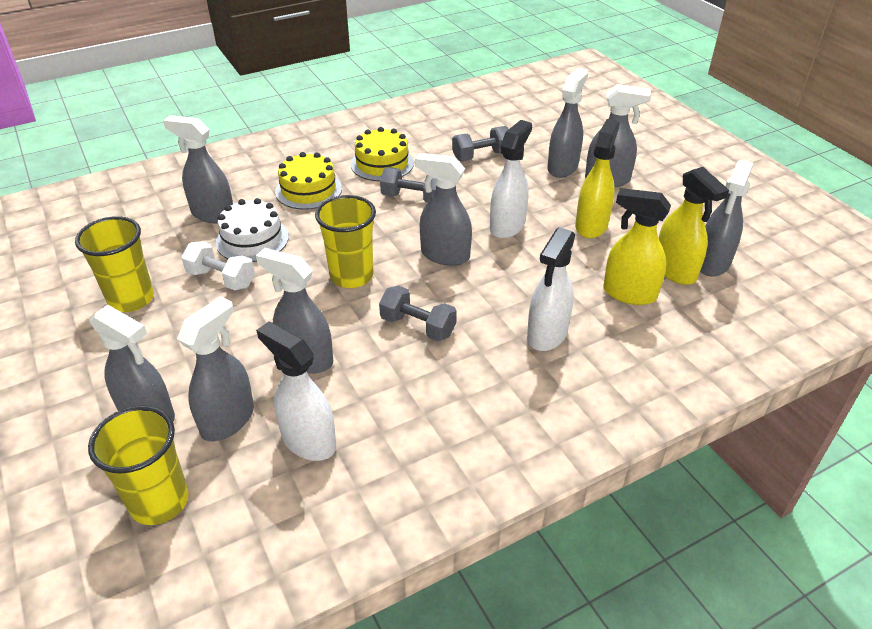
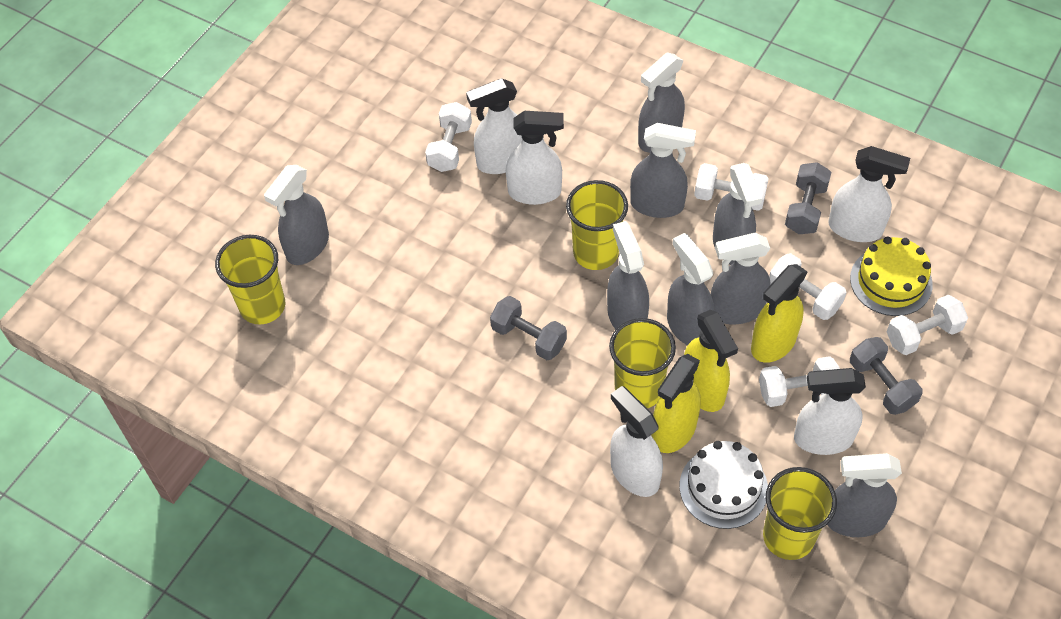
white dumbbell: 1 -> 5
white spray bottle: 3 -> 5
yellow cake: 2 -> 1
yellow cup: 3 -> 4

